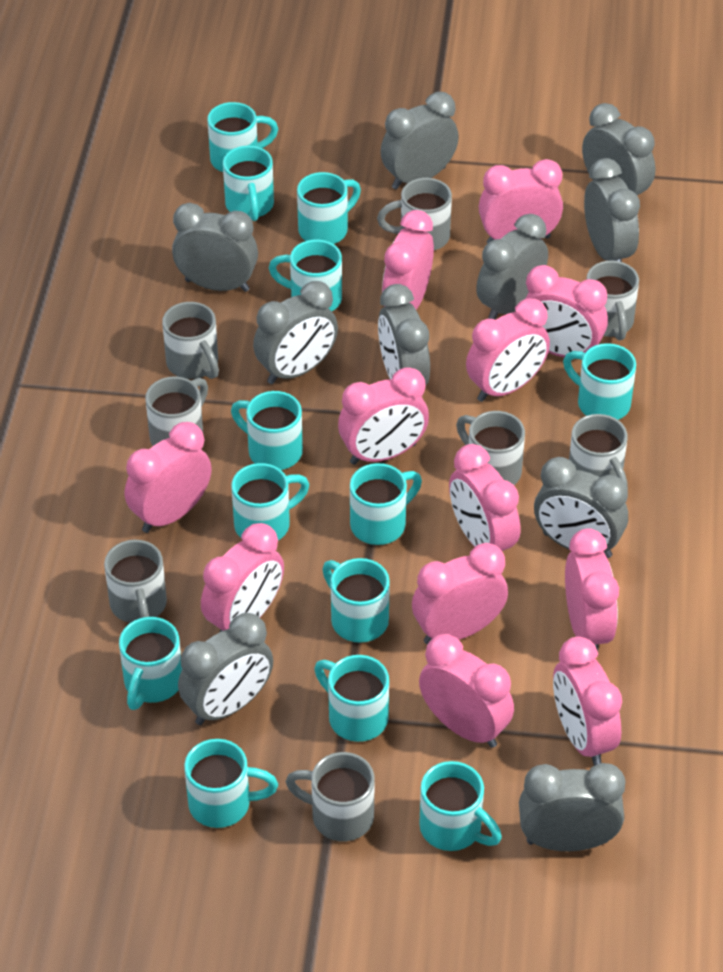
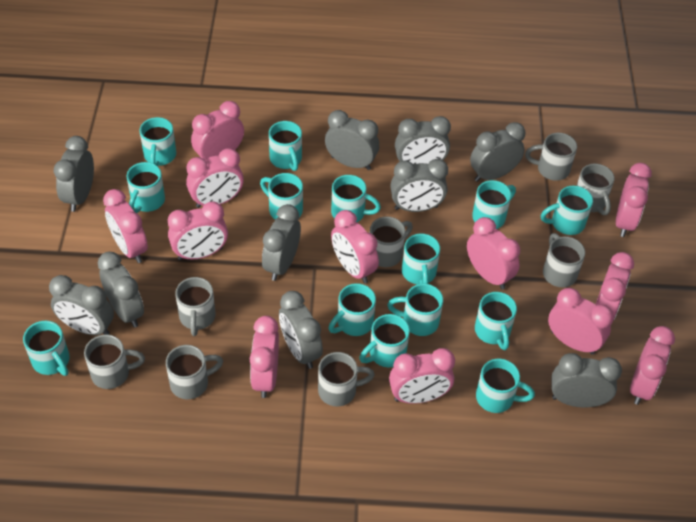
turquoise mug: 13 -> 14

